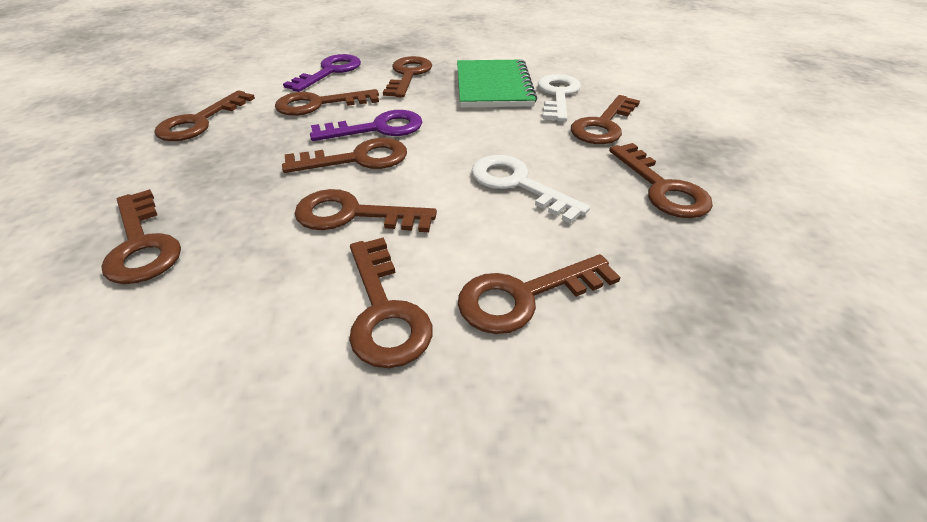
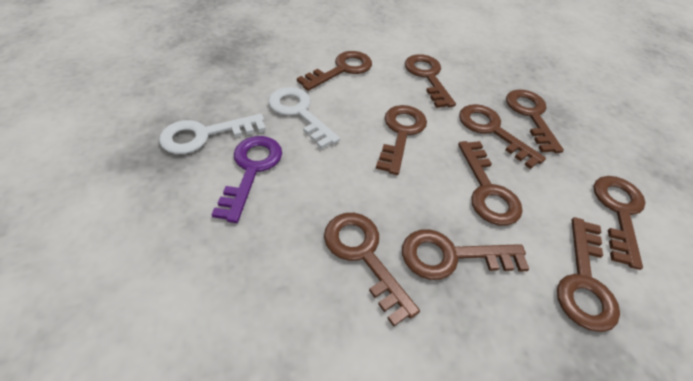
green notebook: 1 -> 0
purple key: 2 -> 1

